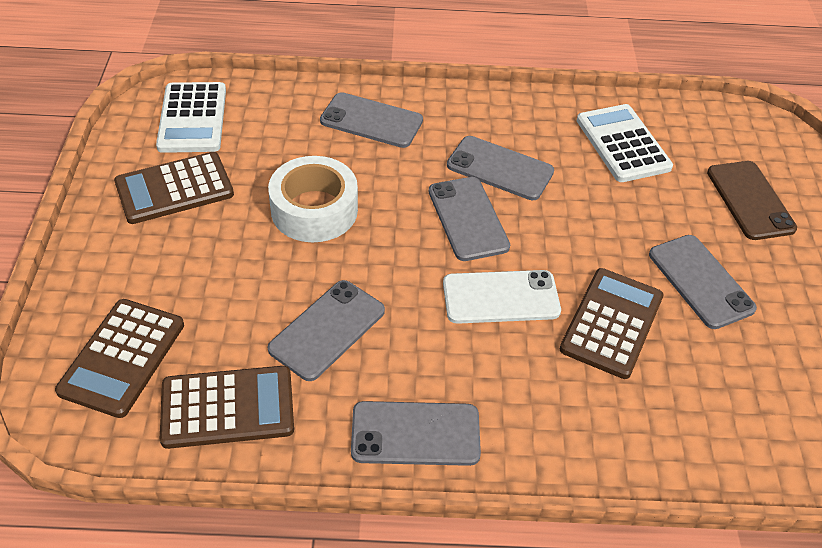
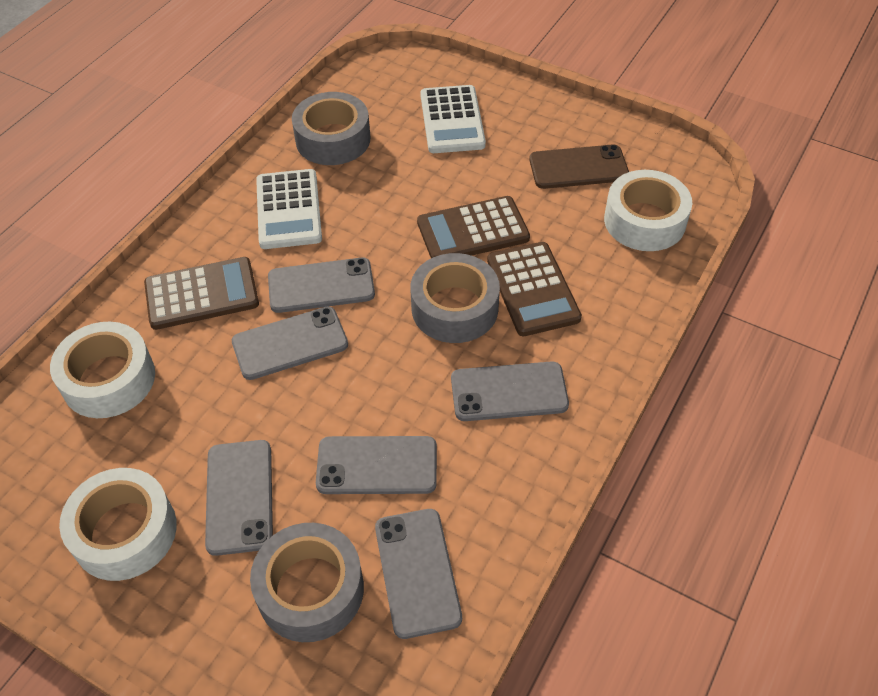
brown calculator: 4 -> 3
grey tape: 0 -> 3
white phone: 1 -> 0
white tape: 1 -> 3

